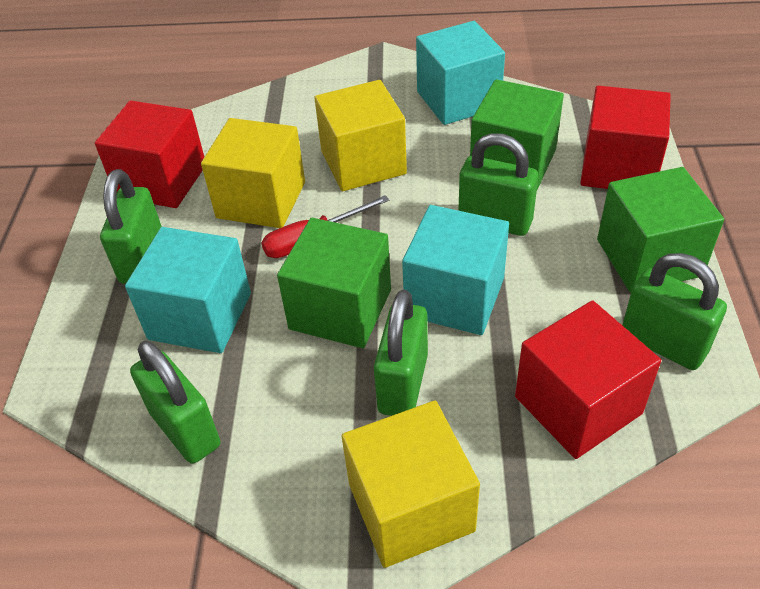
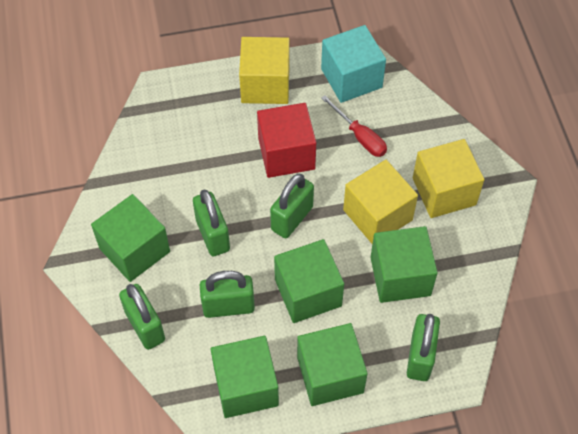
green cube: 3 -> 5
red cube: 3 -> 1
turquoise cube: 3 -> 1

